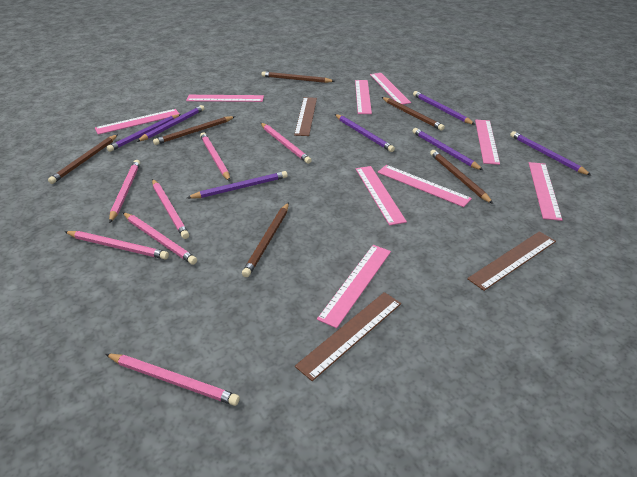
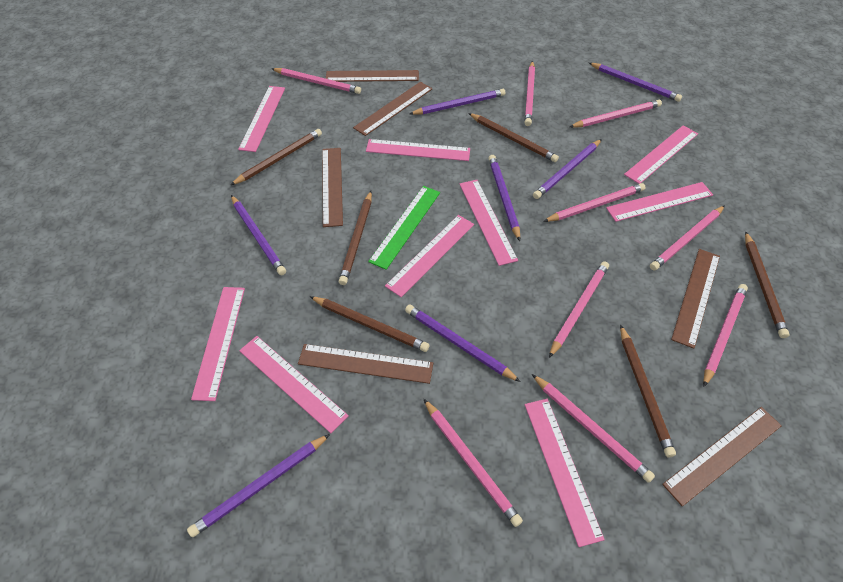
brown ruler: 3 -> 6
green ruler: 0 -> 1
pink pencil: 7 -> 9

